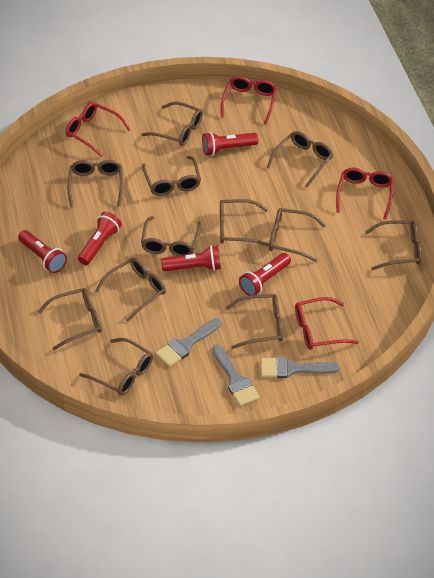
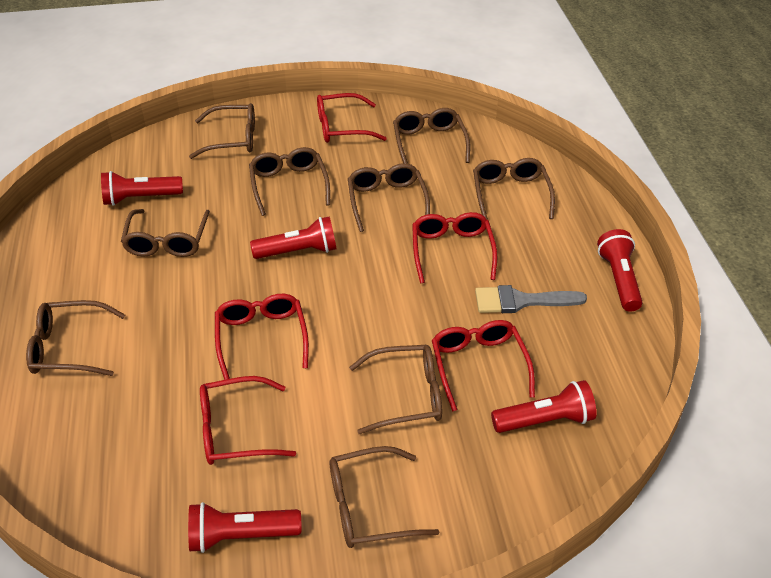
brown glasses: 12 -> 9
grey brush: 3 -> 1
red glasses: 4 -> 5

